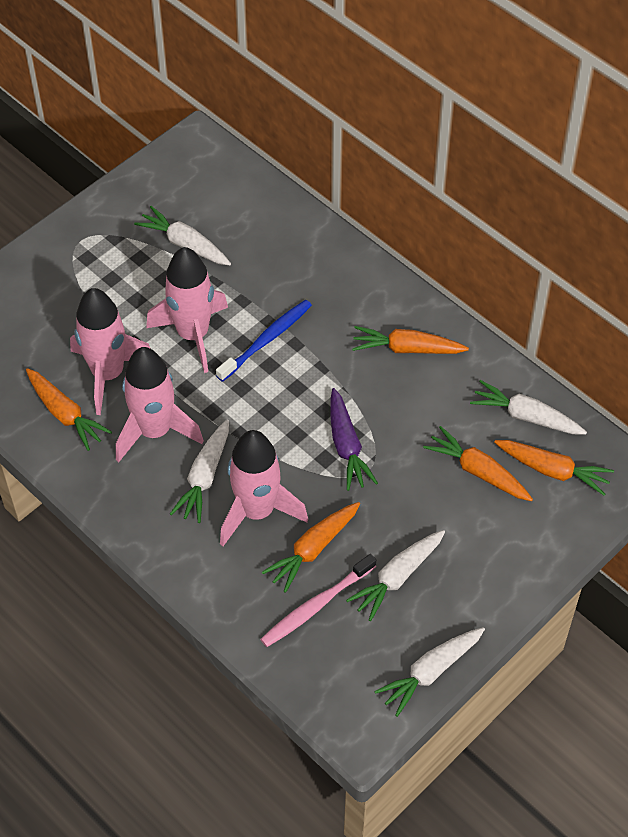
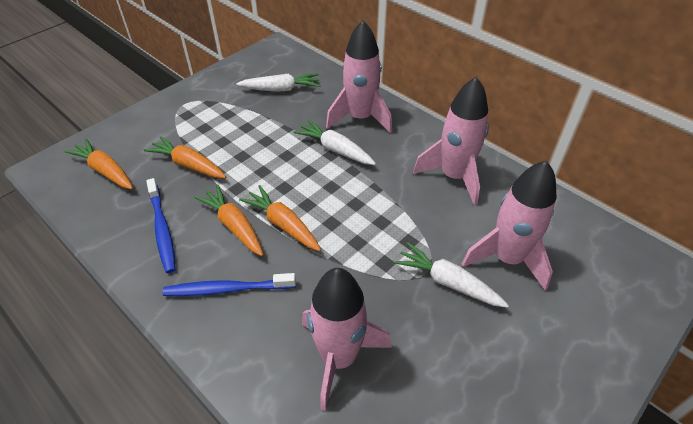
blue toothbrush: 1 -> 2
orange carrot: 5 -> 4
pink toothbrush: 1 -> 0
purple carrot: 1 -> 0
white carrot: 5 -> 3

